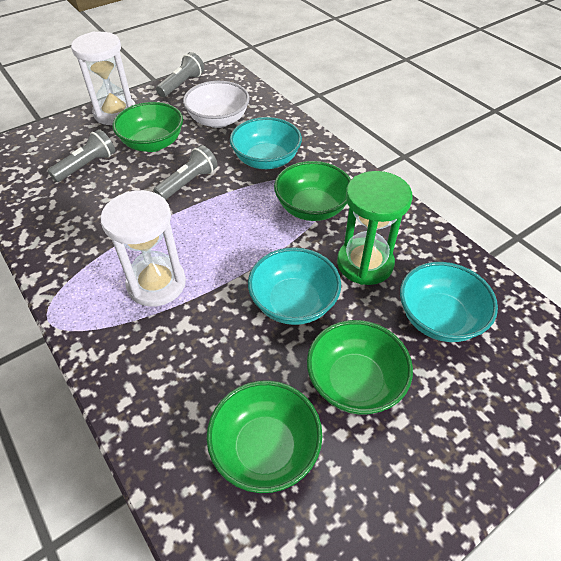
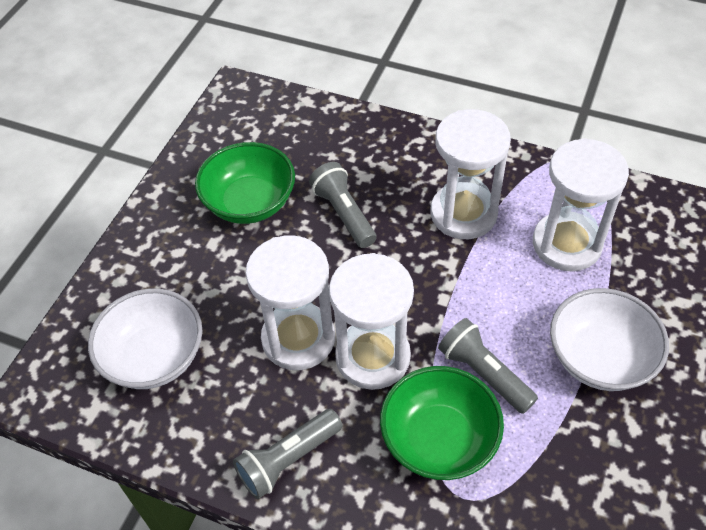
green bowl: 4 -> 2
green hourglass: 1 -> 0
turquoise bowl: 3 -> 0
white bowl: 1 -> 2
white hourglass: 2 -> 4

